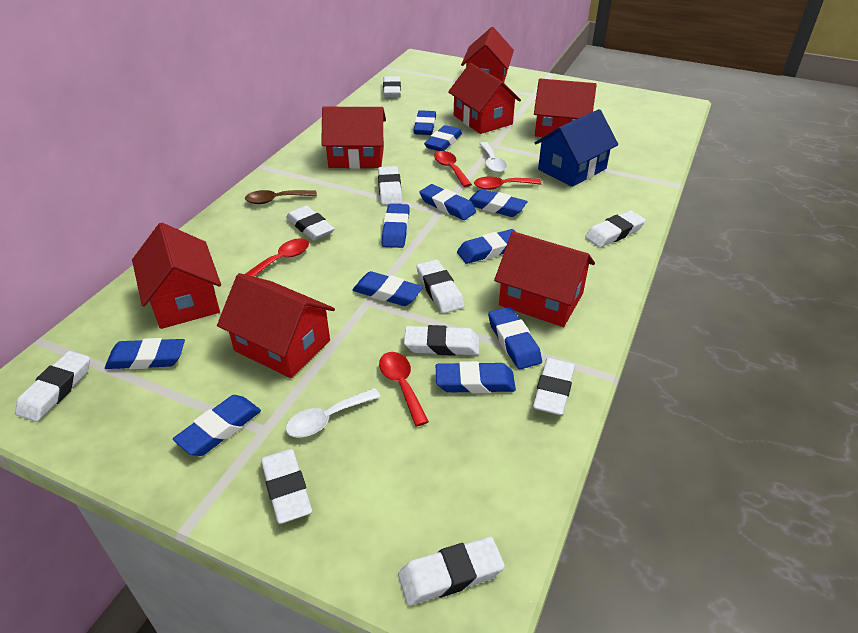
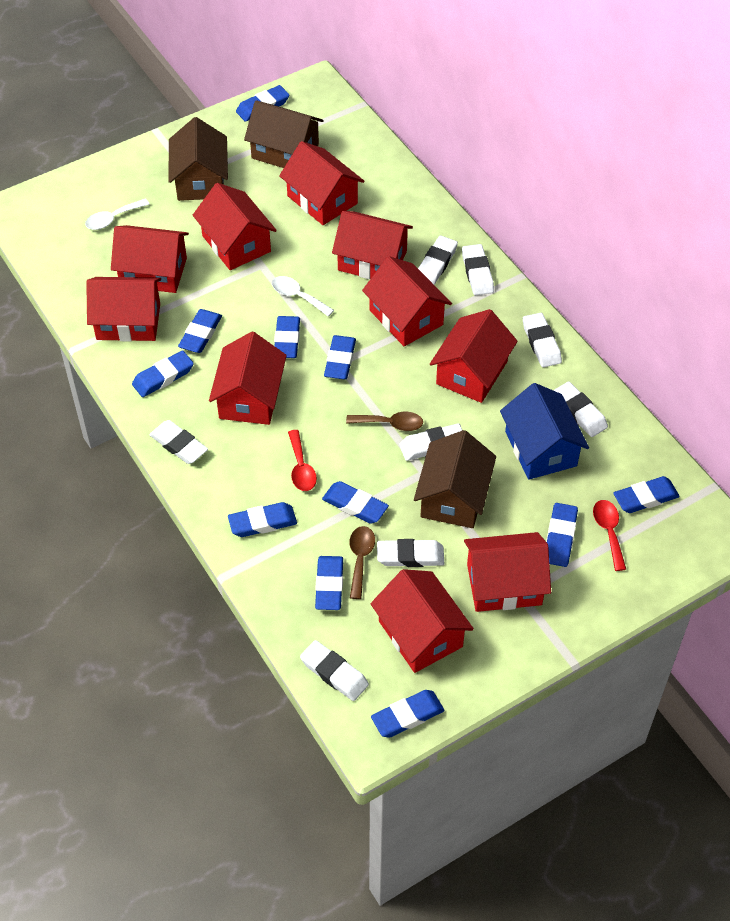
brown house: 0 -> 3
brown spoon: 1 -> 2
red house: 7 -> 10
red spoon: 4 -> 2
white eraser: 10 -> 8

